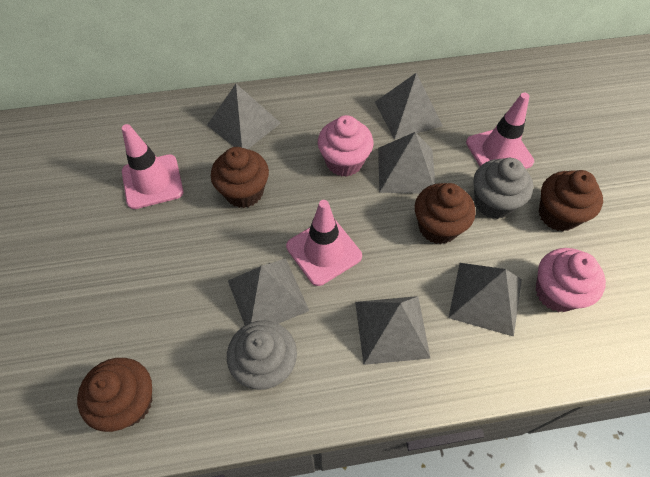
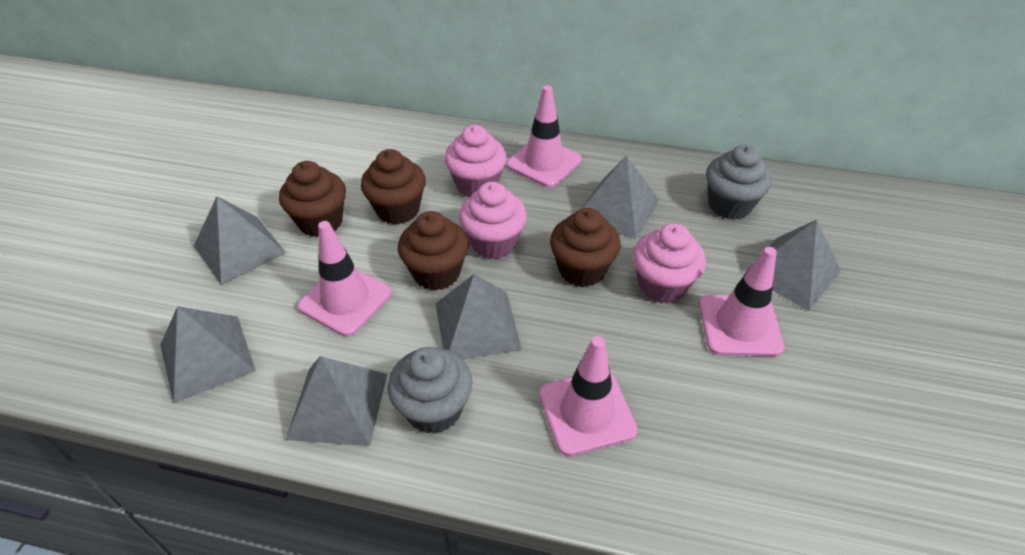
pink cupcake: 2 -> 3
pink traffic cone: 3 -> 4

